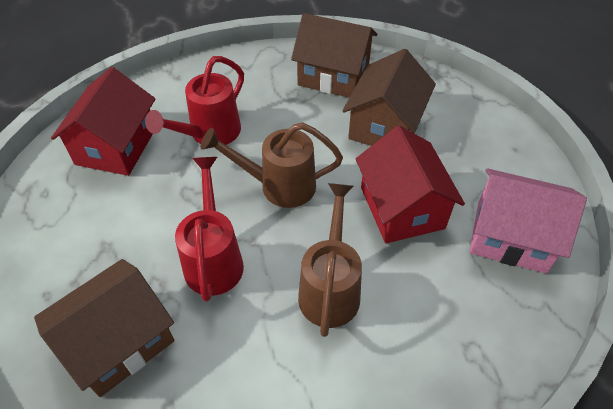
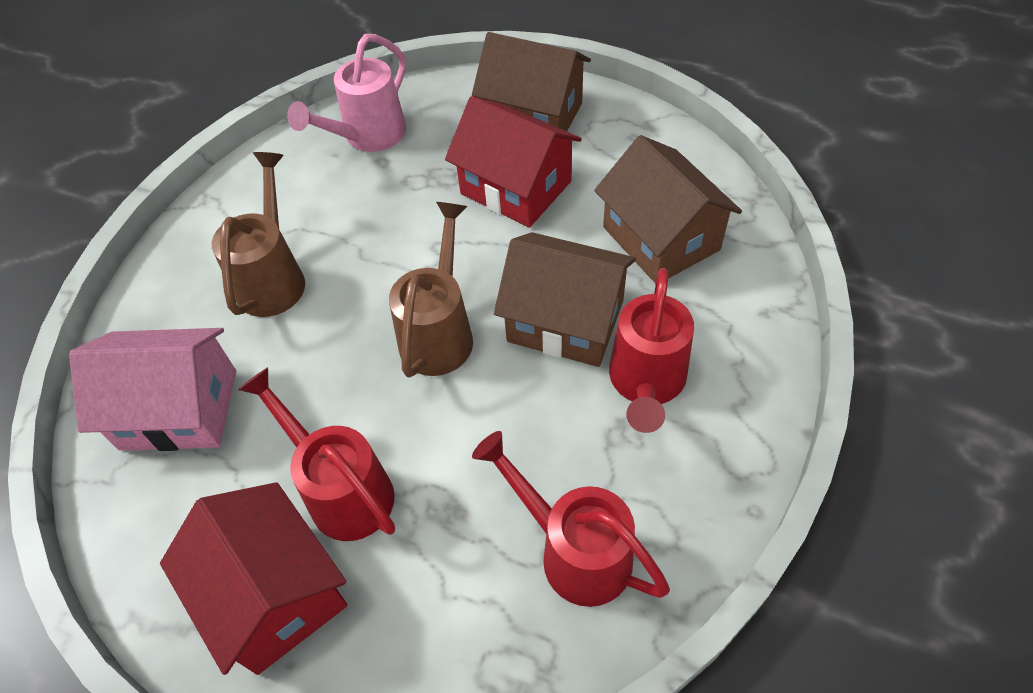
pink watering can: 0 -> 1
red watering can: 2 -> 3

